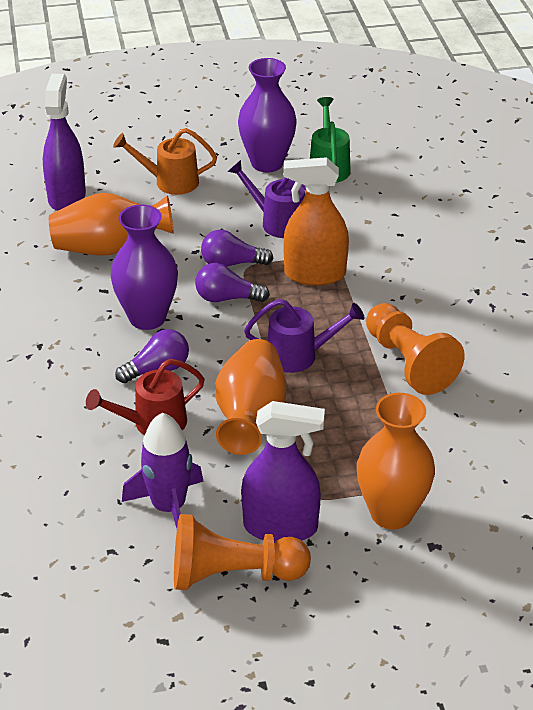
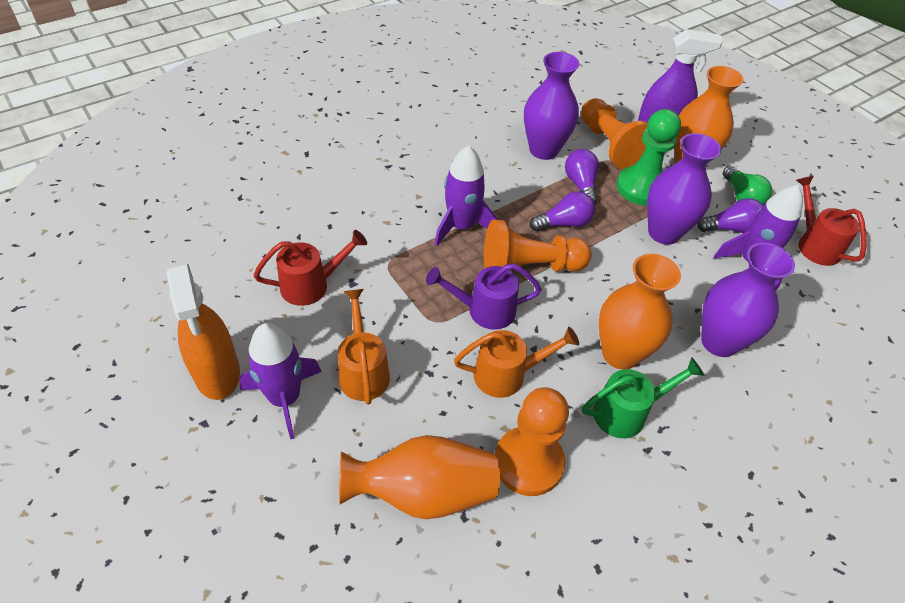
green light bulb: 0 -> 1
green pawn: 0 -> 1
orange pawn: 2 -> 3
orange watering can: 1 -> 2
purple rocket: 1 -> 3
purple spray bottle: 2 -> 1
purple vase: 2 -> 3
purple watering can: 2 -> 1
red watering can: 1 -> 2

